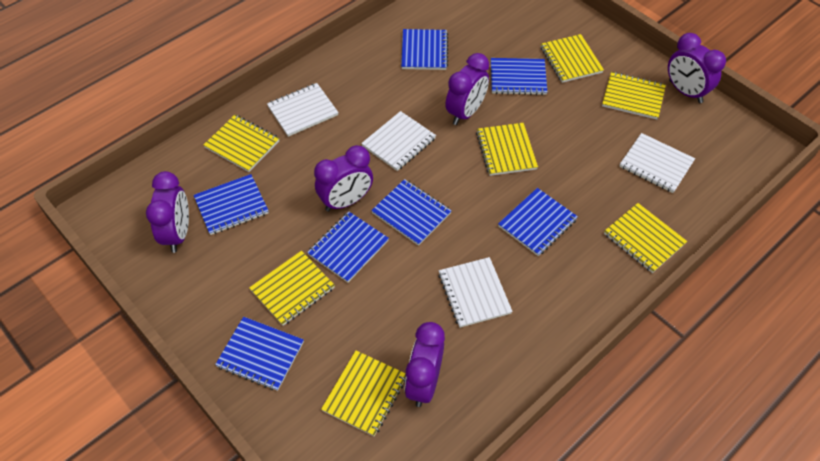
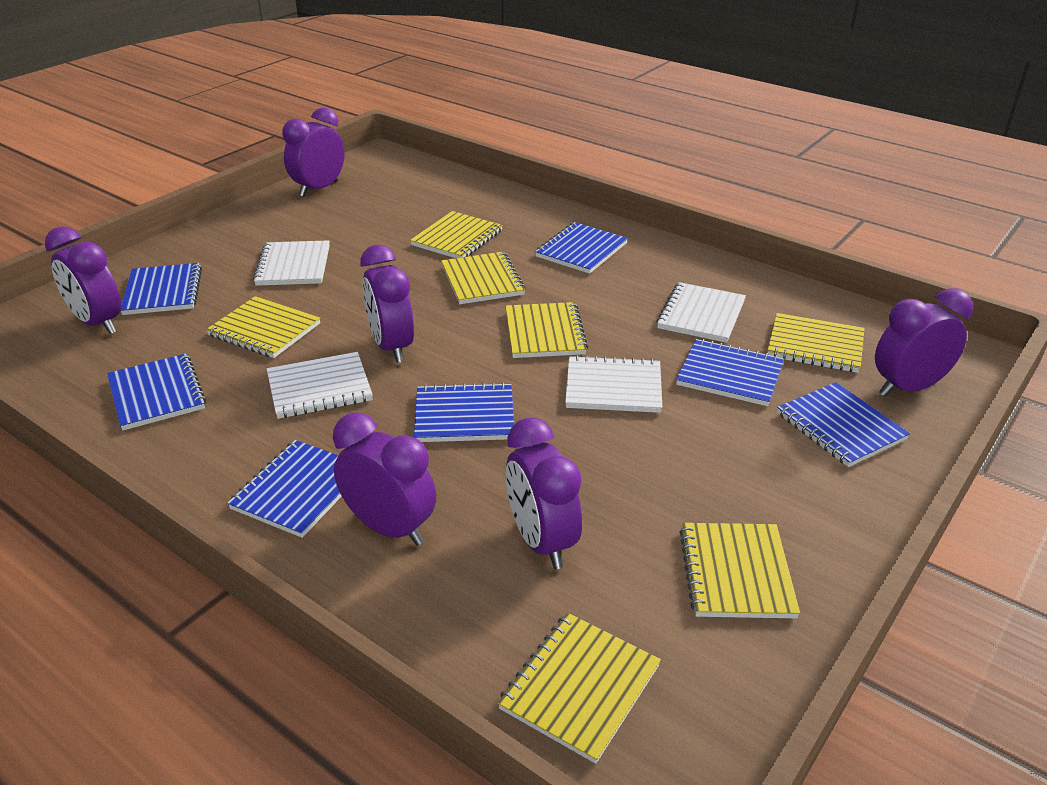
purple clock: 5 -> 6

